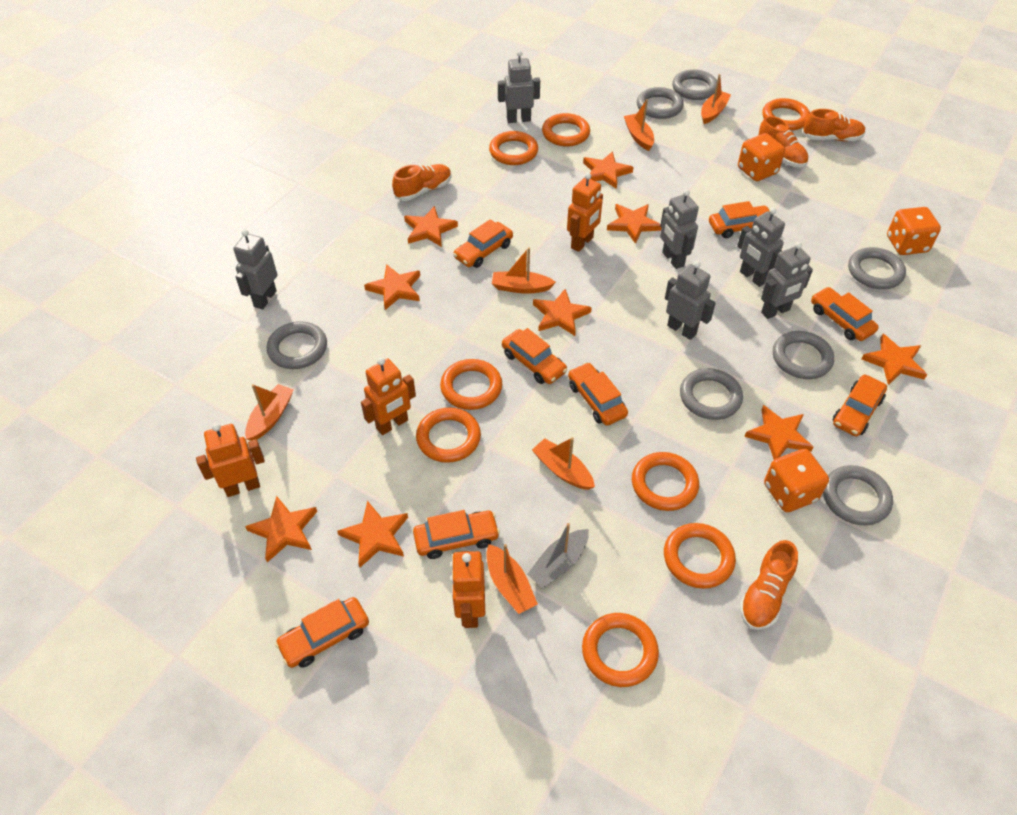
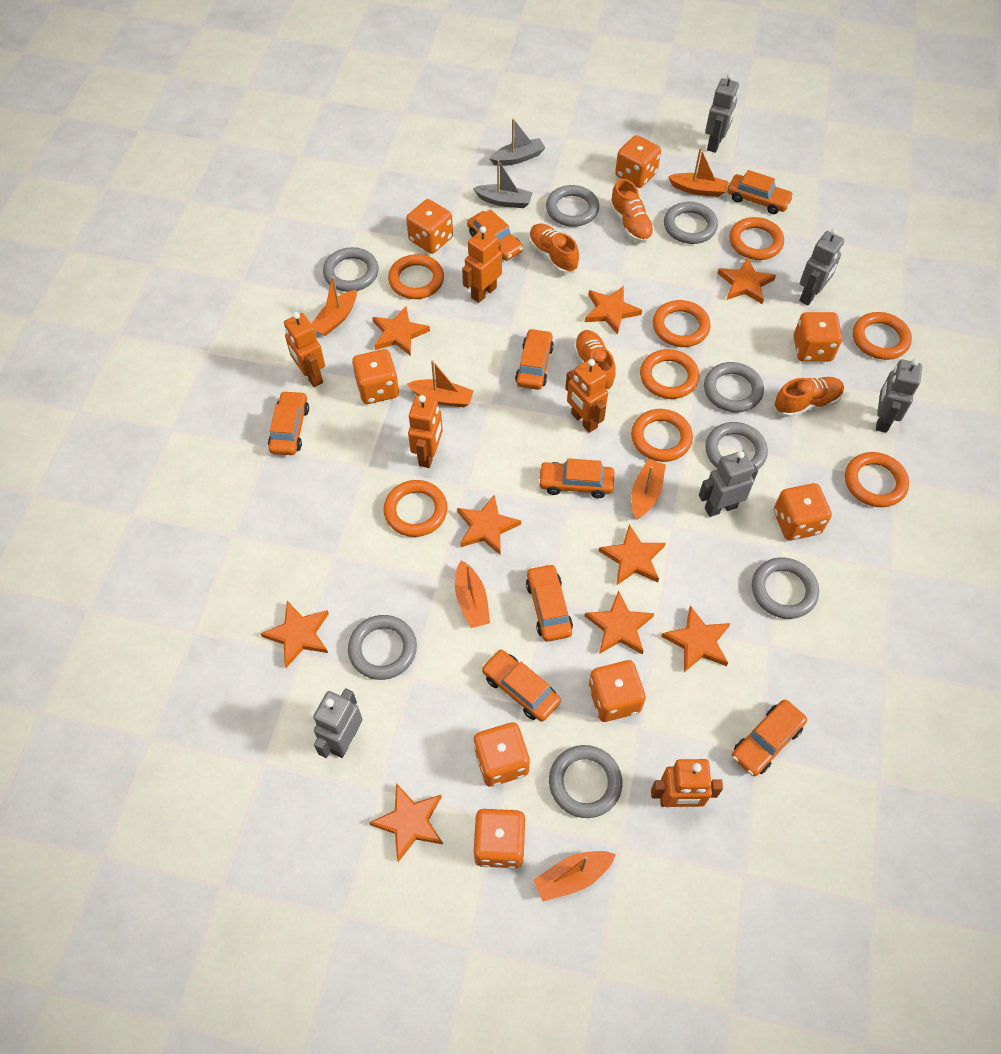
grey boat: 1 -> 2
grey ring: 7 -> 8
grey robot: 6 -> 5
orange dice: 3 -> 8
orange robot: 4 -> 5

